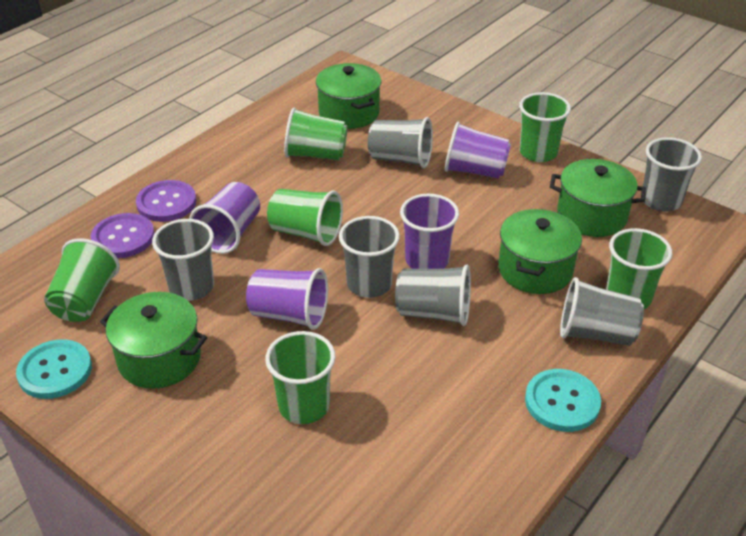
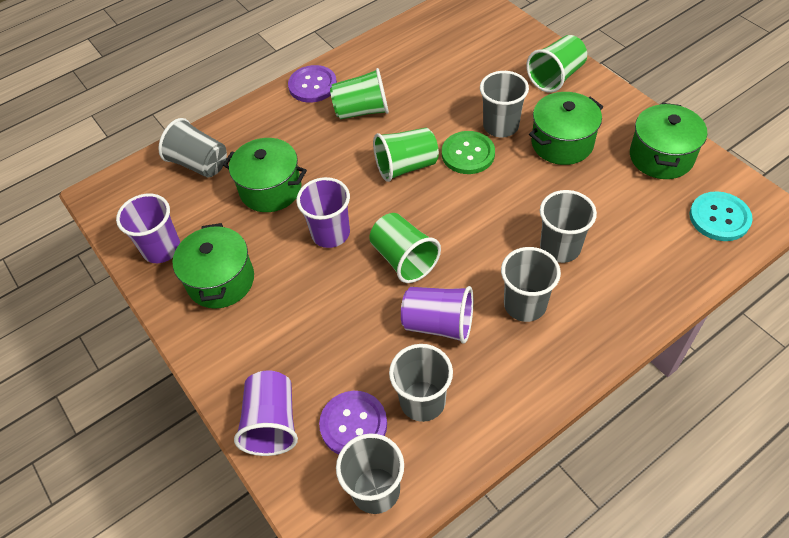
green button: 0 -> 1
green cup: 6 -> 4
turquoise button: 2 -> 1

